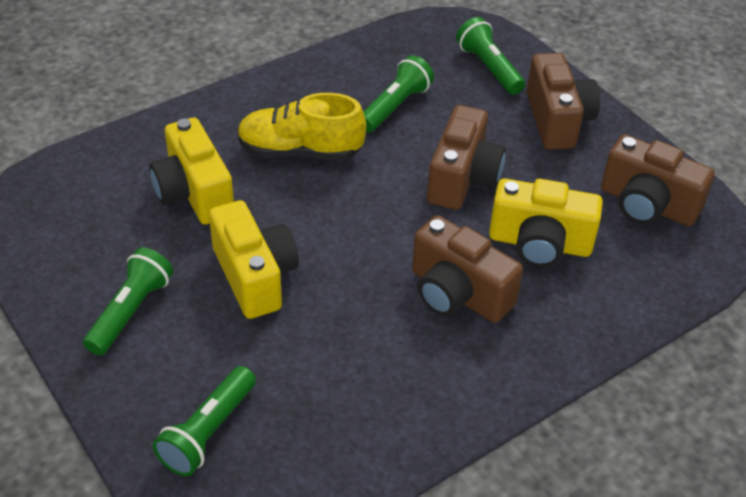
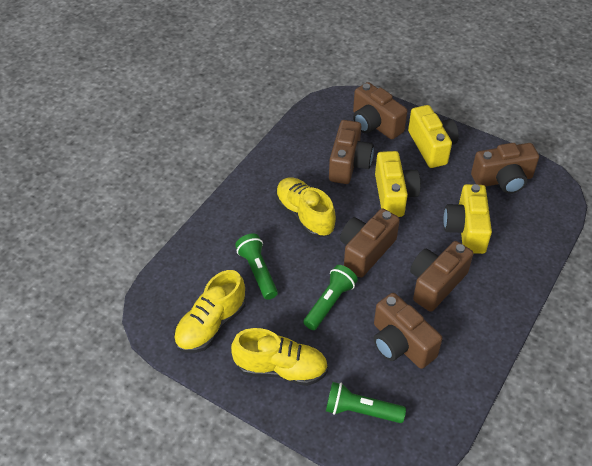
brown camera: 4 -> 6
green flashlight: 4 -> 3
yellow shoe: 1 -> 3

